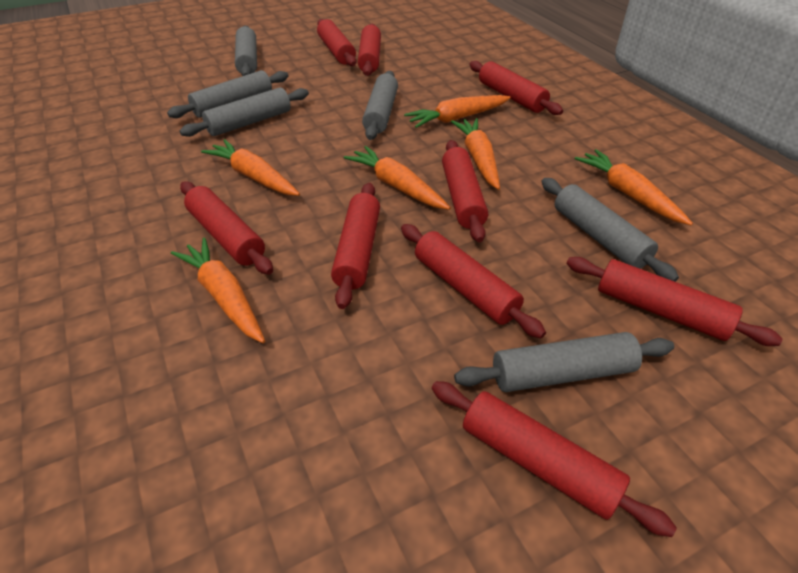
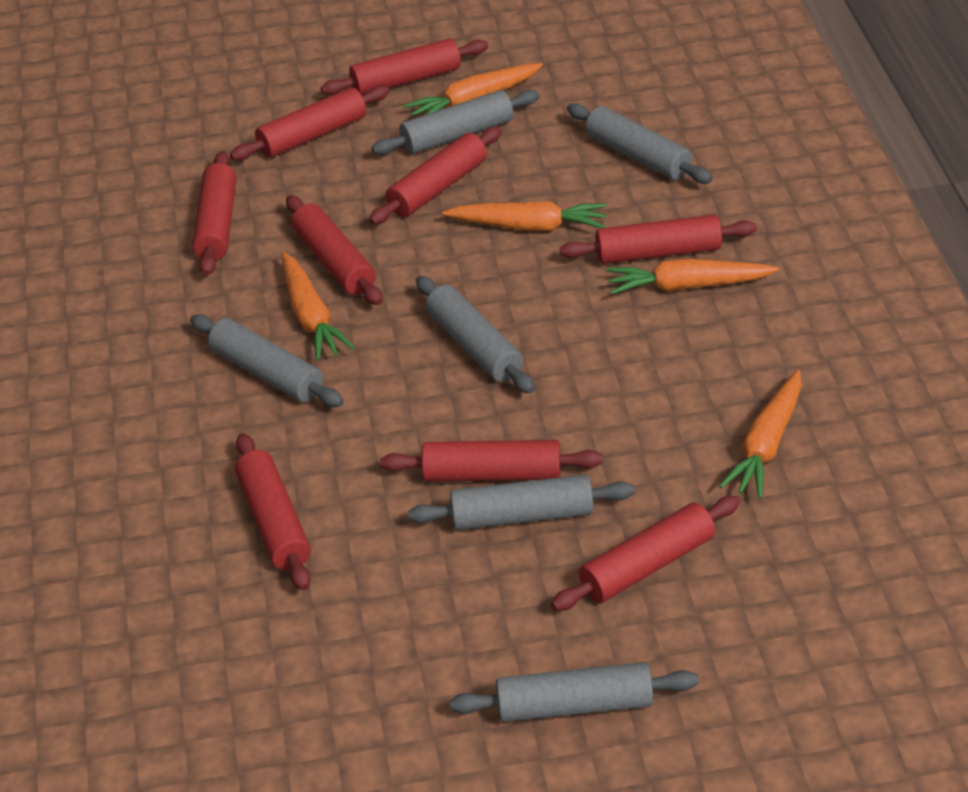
orange carrot: 6 -> 5

